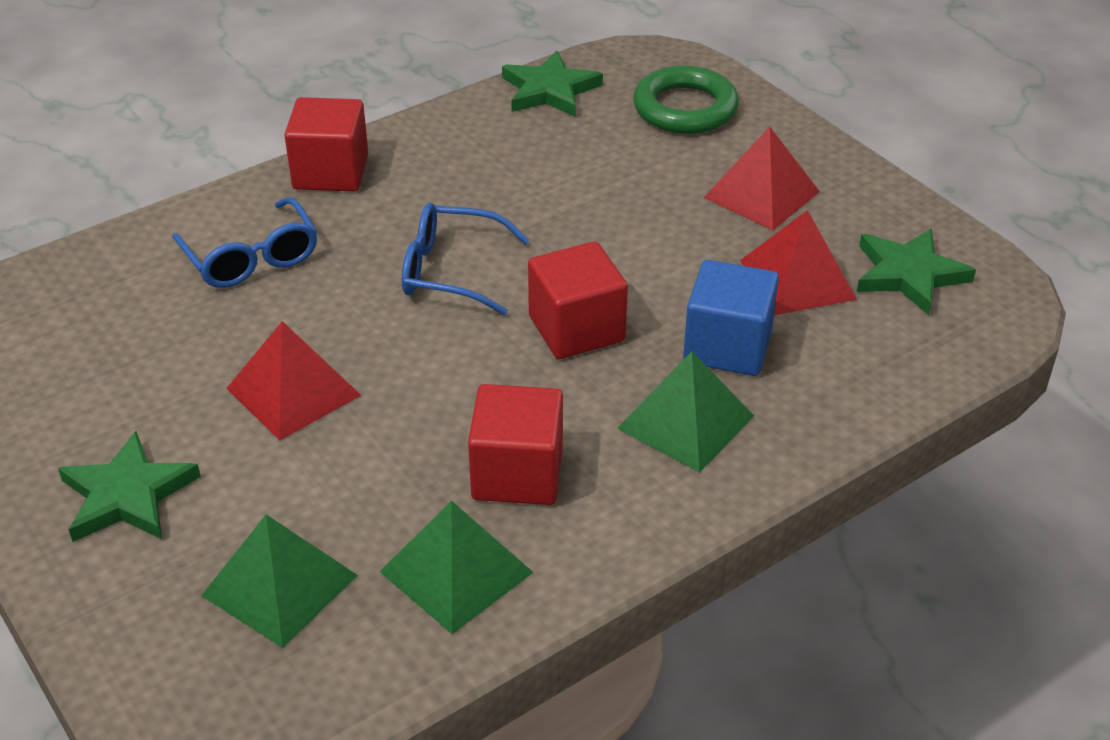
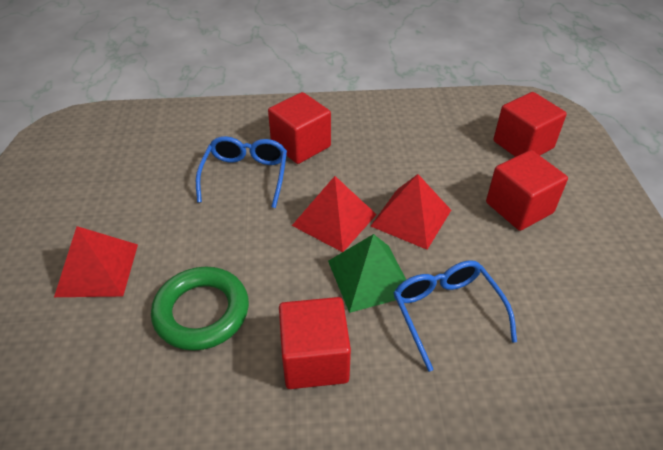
blue cube: 1 -> 0
green pyramid: 3 -> 1
green star: 3 -> 0
red cube: 3 -> 4

